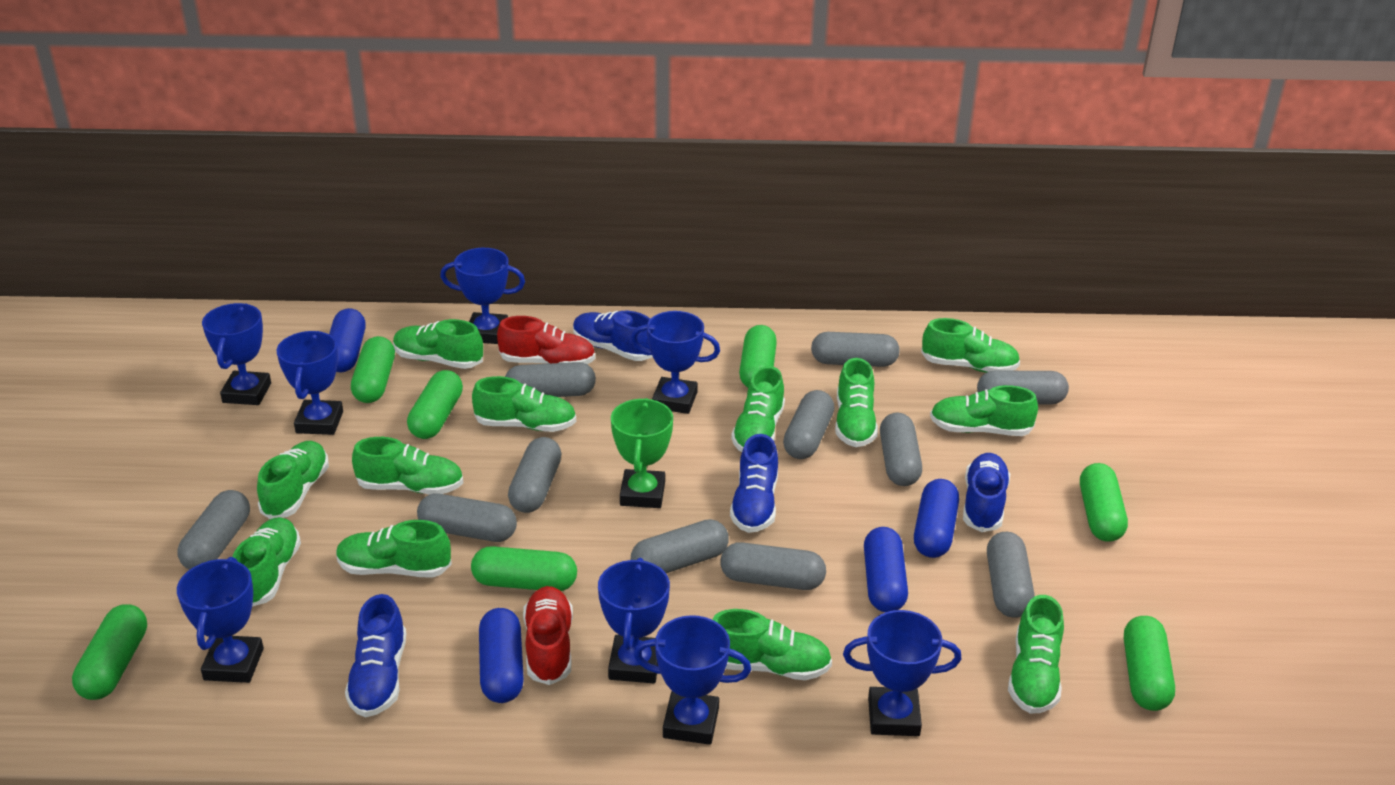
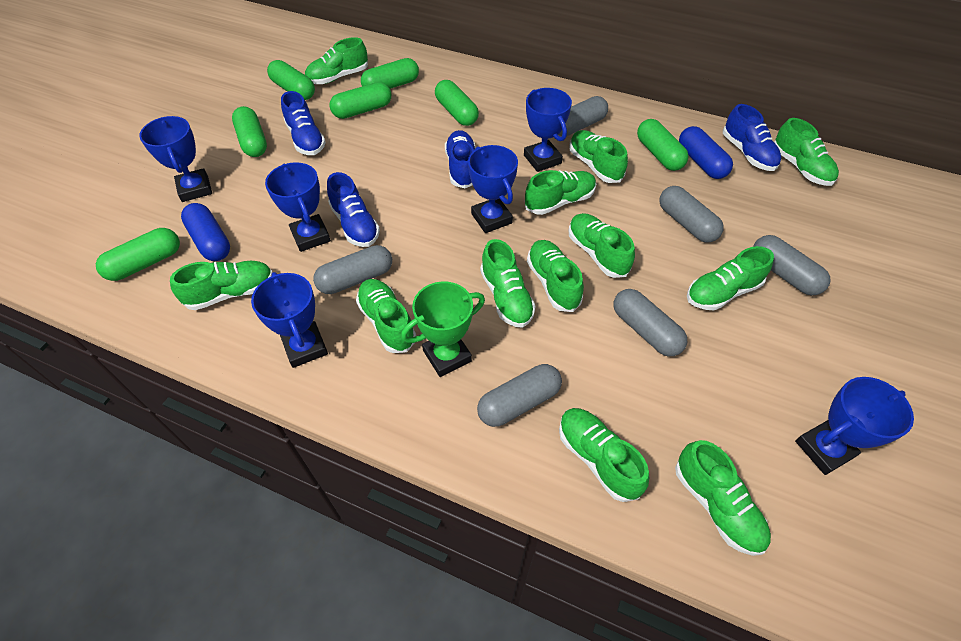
blue capsule: 4 -> 2
blue trophy: 8 -> 6
grey capsule: 11 -> 6
red shoe: 2 -> 0

